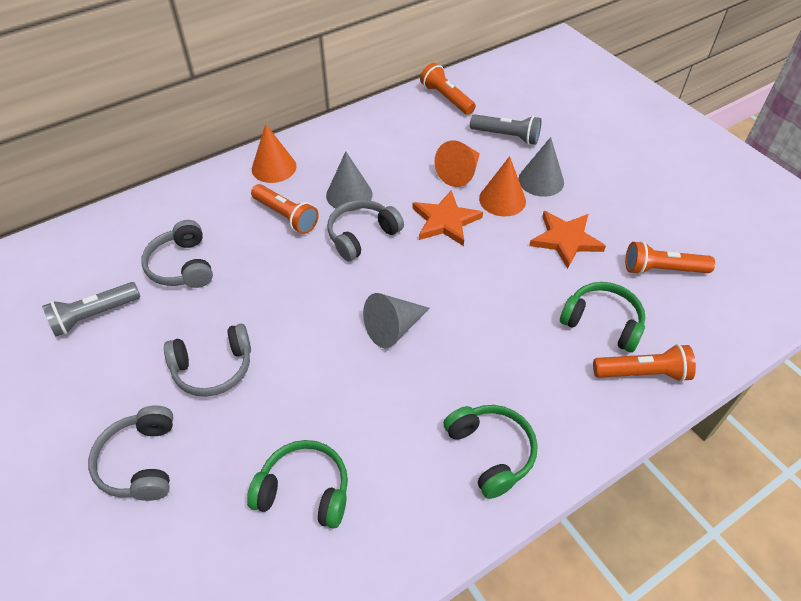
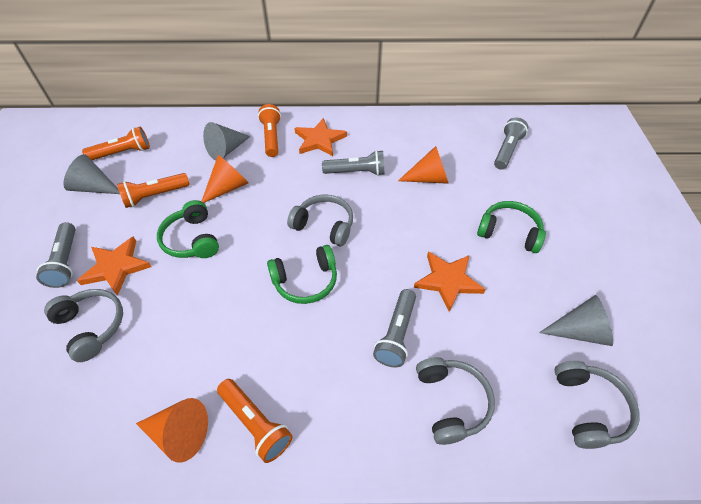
grey flashlight: 2 -> 4
orange star: 2 -> 3

